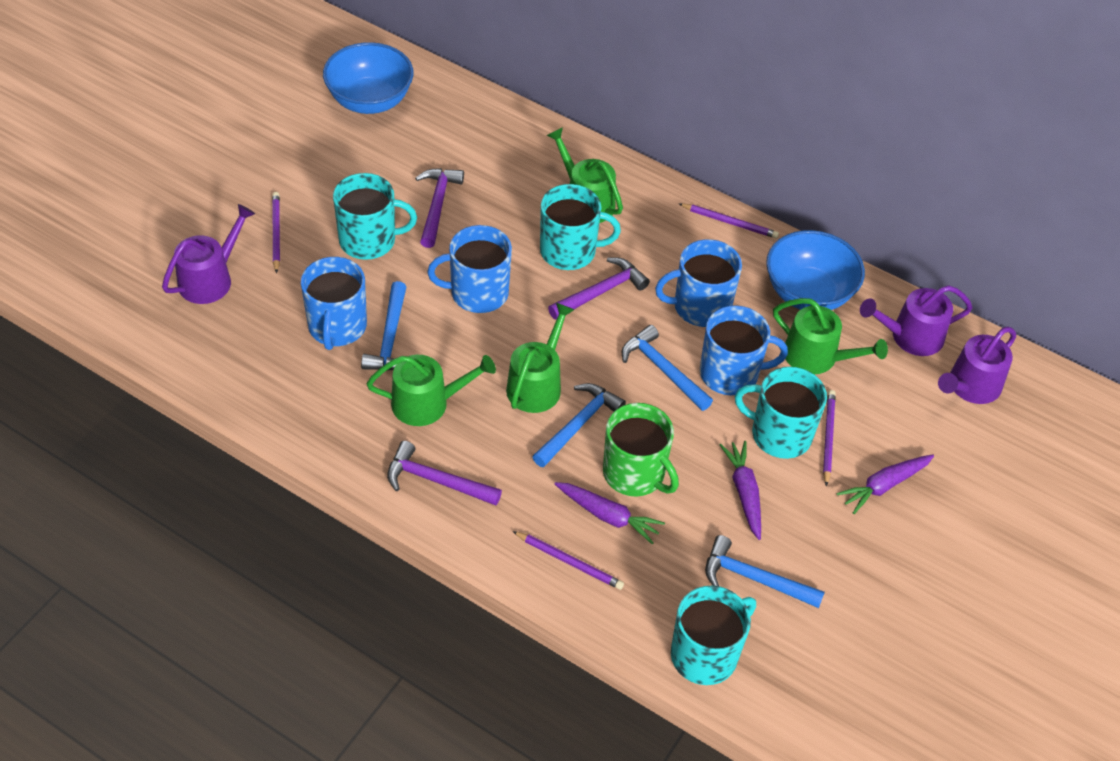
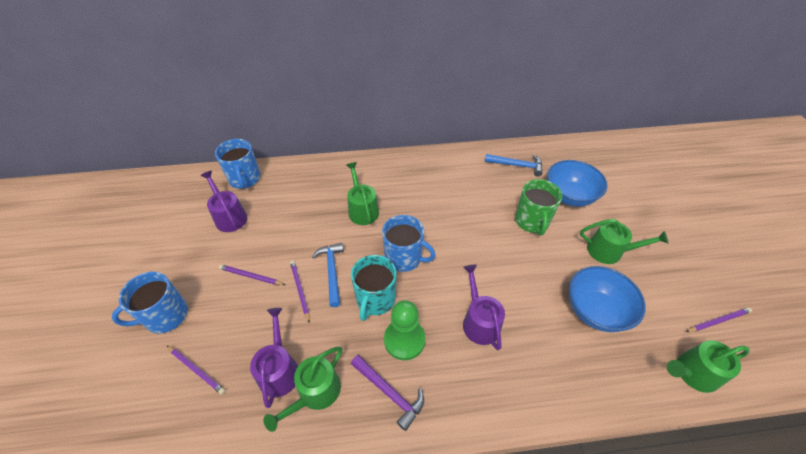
blue hammer: 4 -> 2
blue mug: 4 -> 3
green pawn: 0 -> 1
purple carrot: 3 -> 0
purple hammer: 3 -> 1
turquoise mug: 4 -> 1

